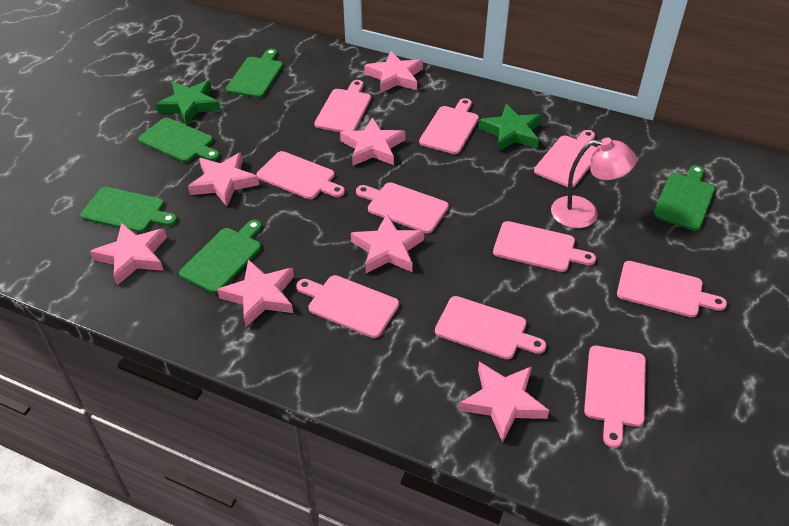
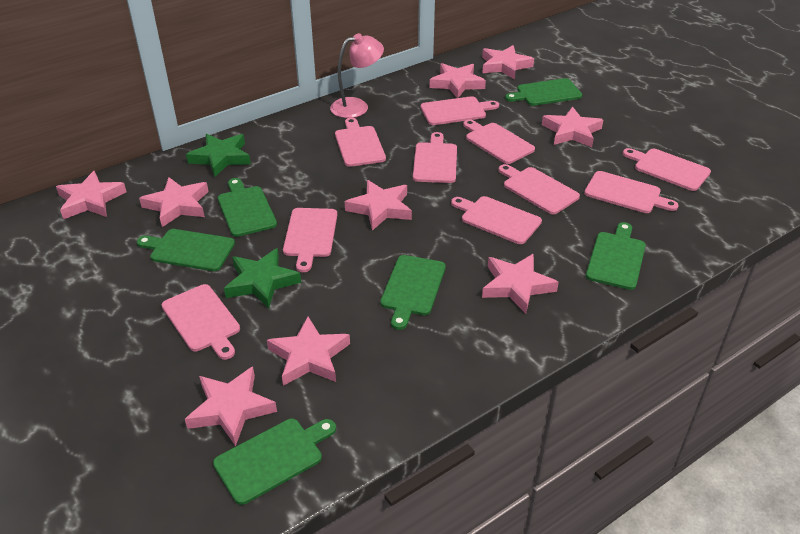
green cutting board: 5 -> 6
pink star: 7 -> 9

